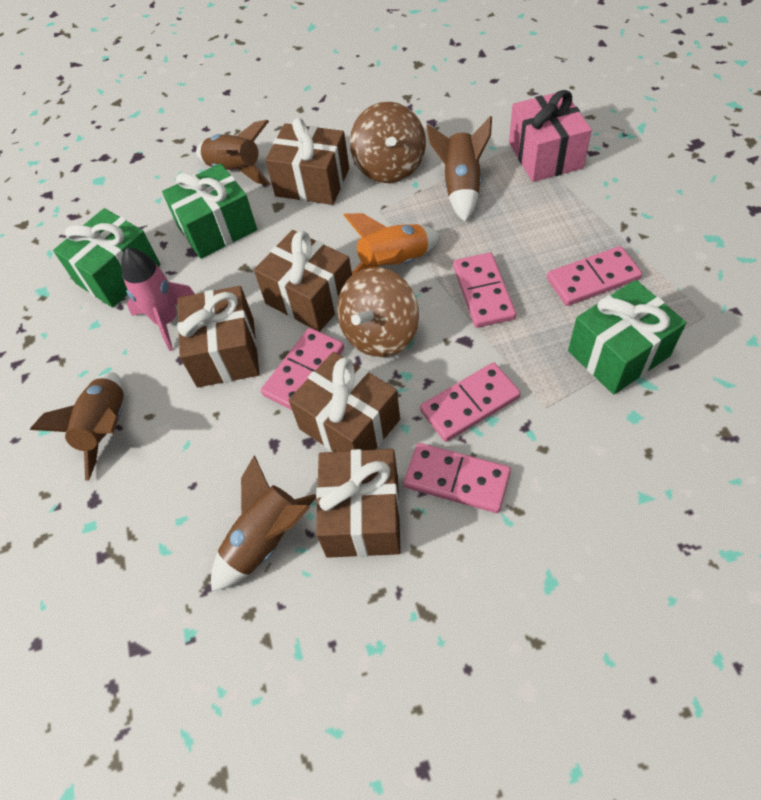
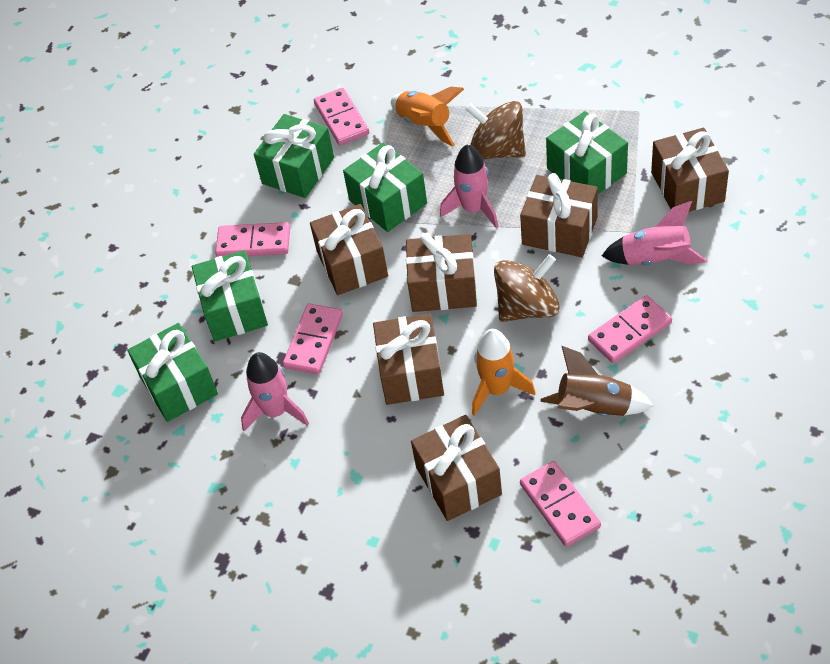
brown gift: 5 -> 6
brown rocket: 4 -> 1
green gift: 3 -> 5
orange rocket: 1 -> 2
pink gift: 1 -> 0
pink rocket: 1 -> 3

